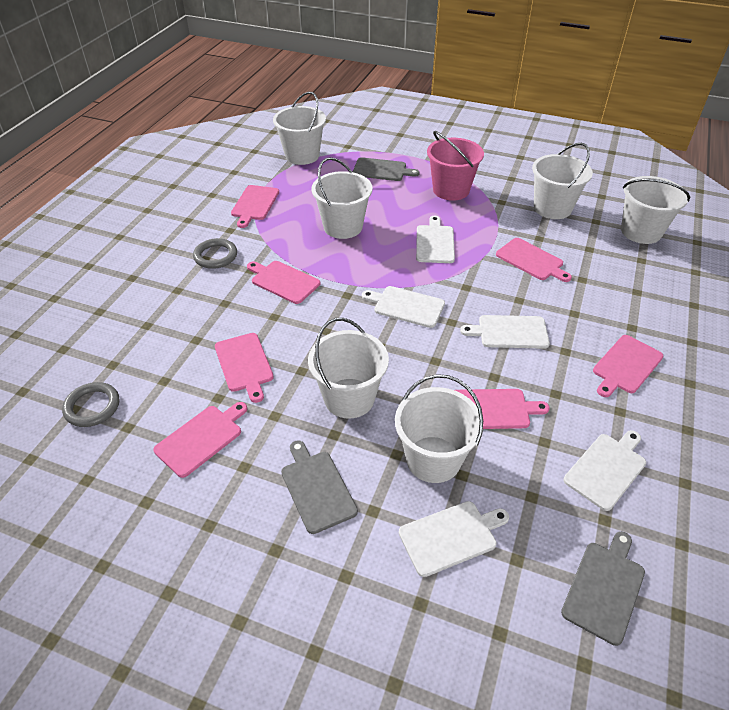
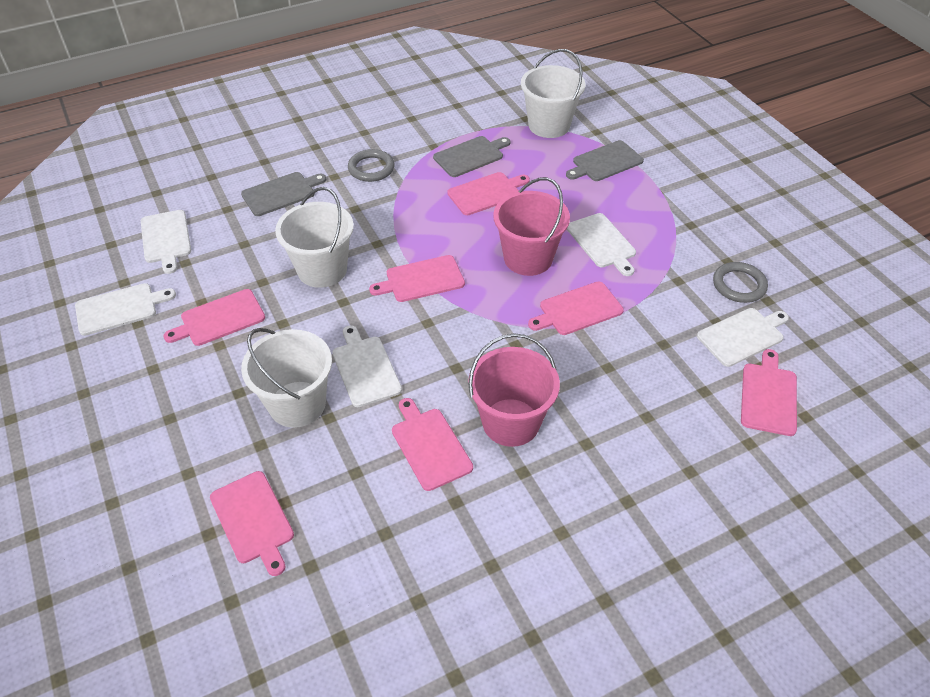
pink bucket: 1 -> 2
white bucket: 6 -> 3

